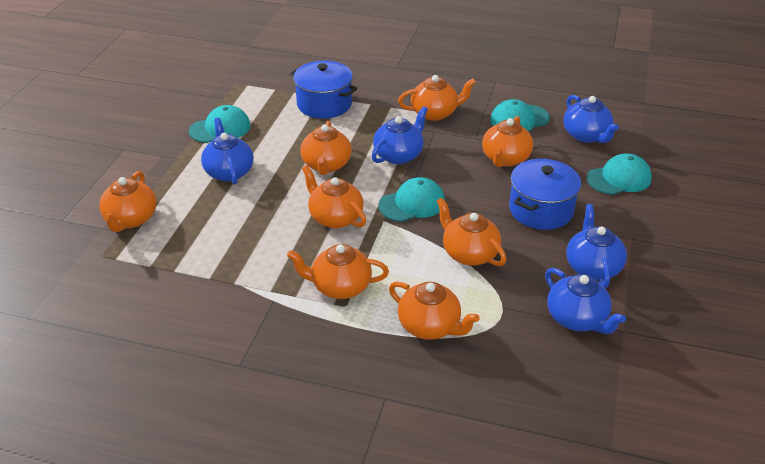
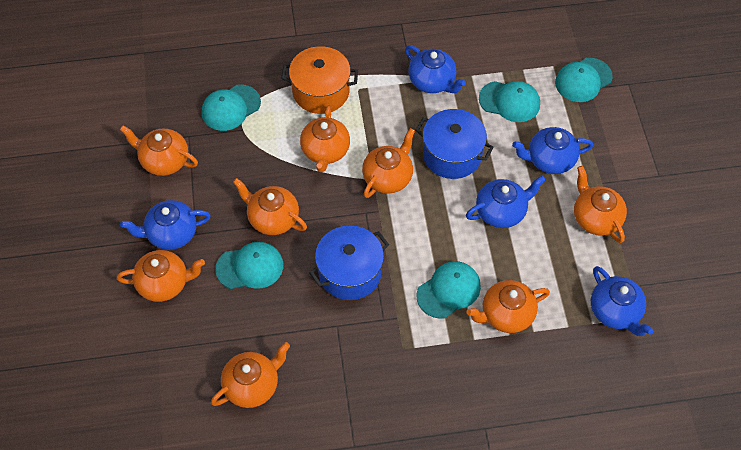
orange pot: 0 -> 1
turquoise cap: 4 -> 5

